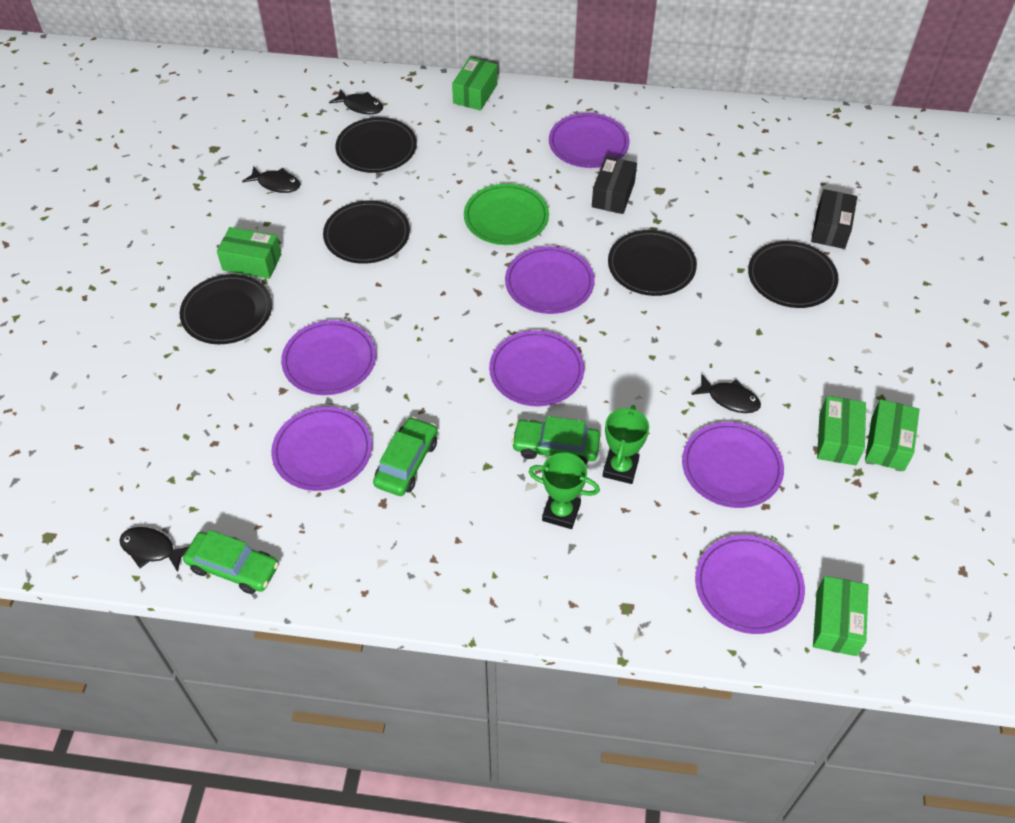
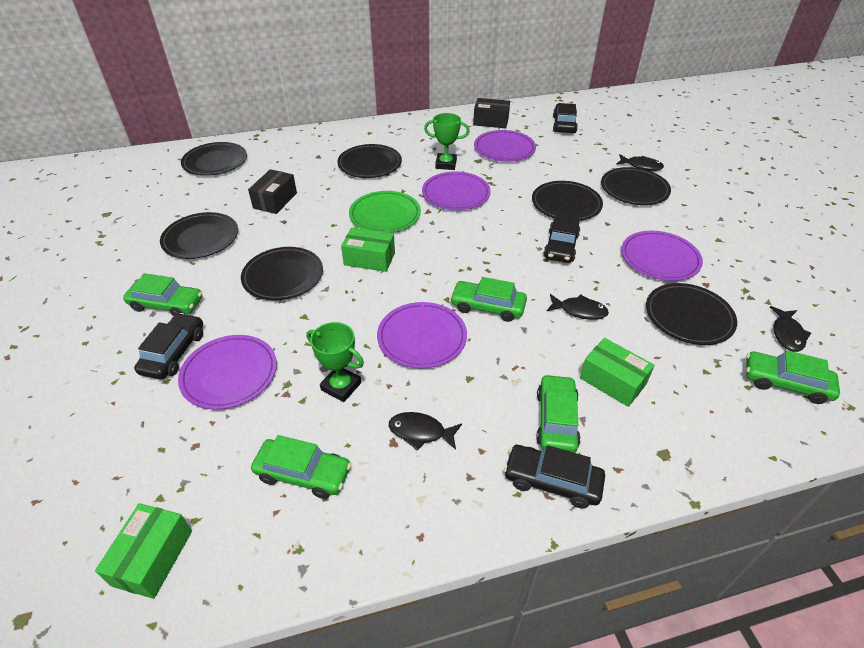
black car: 0 -> 4
black plate: 5 -> 7
green box: 5 -> 3
green car: 3 -> 5
purple plate: 7 -> 5

